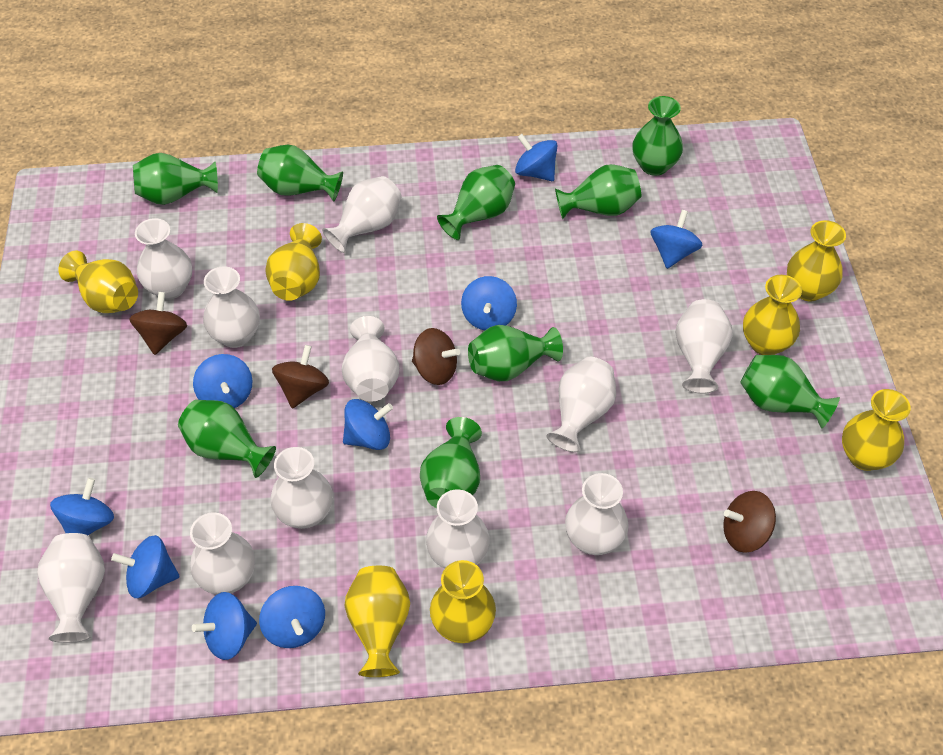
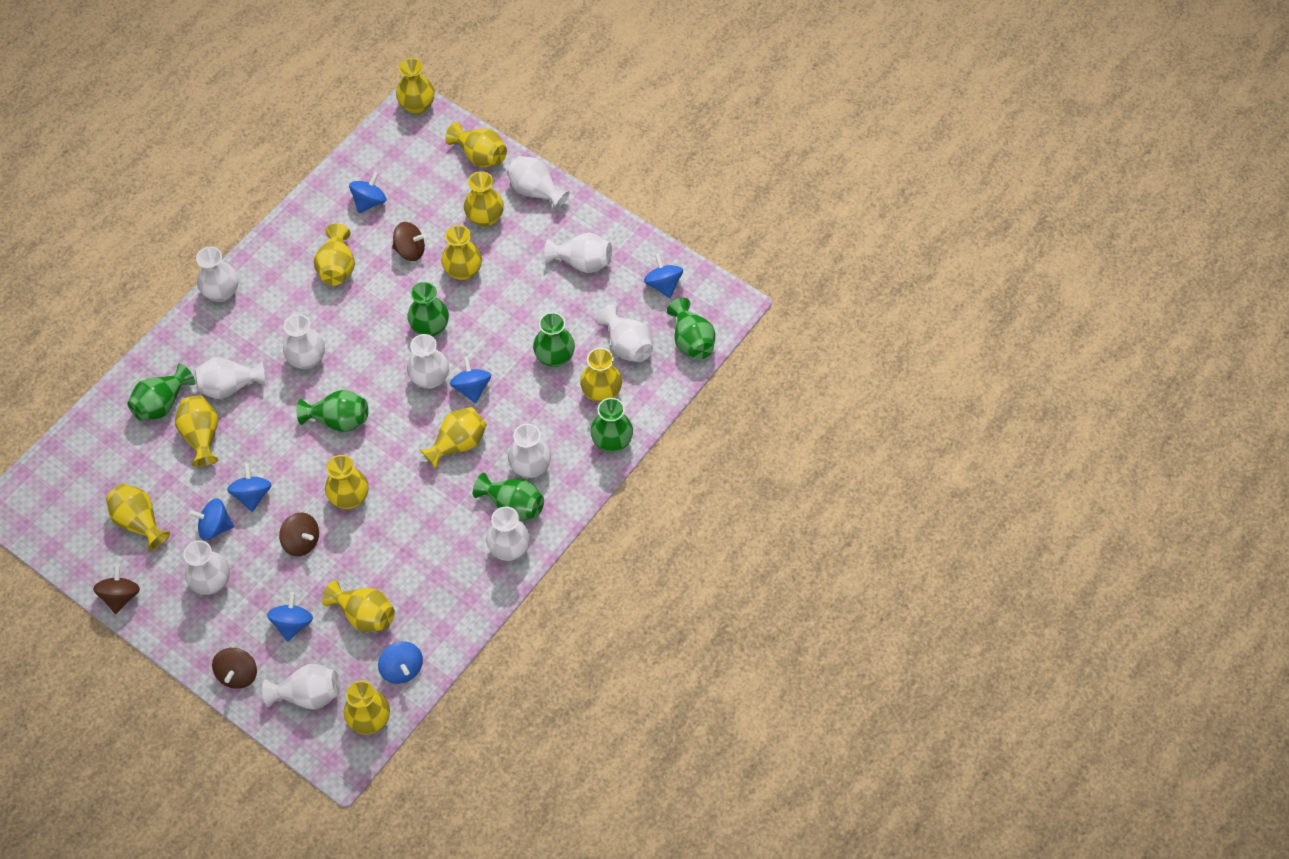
blue spinning top: 9 -> 7
green vase: 9 -> 7
yellow vase: 7 -> 12

